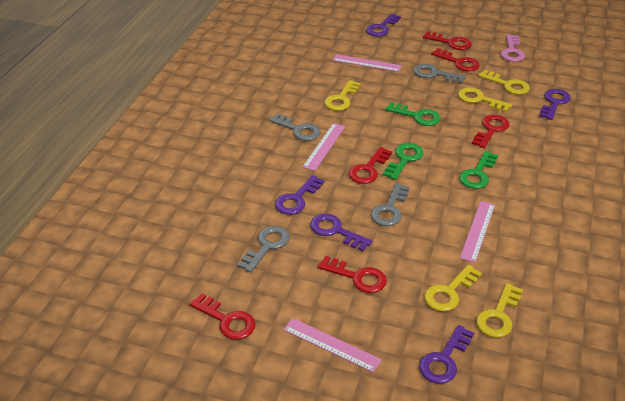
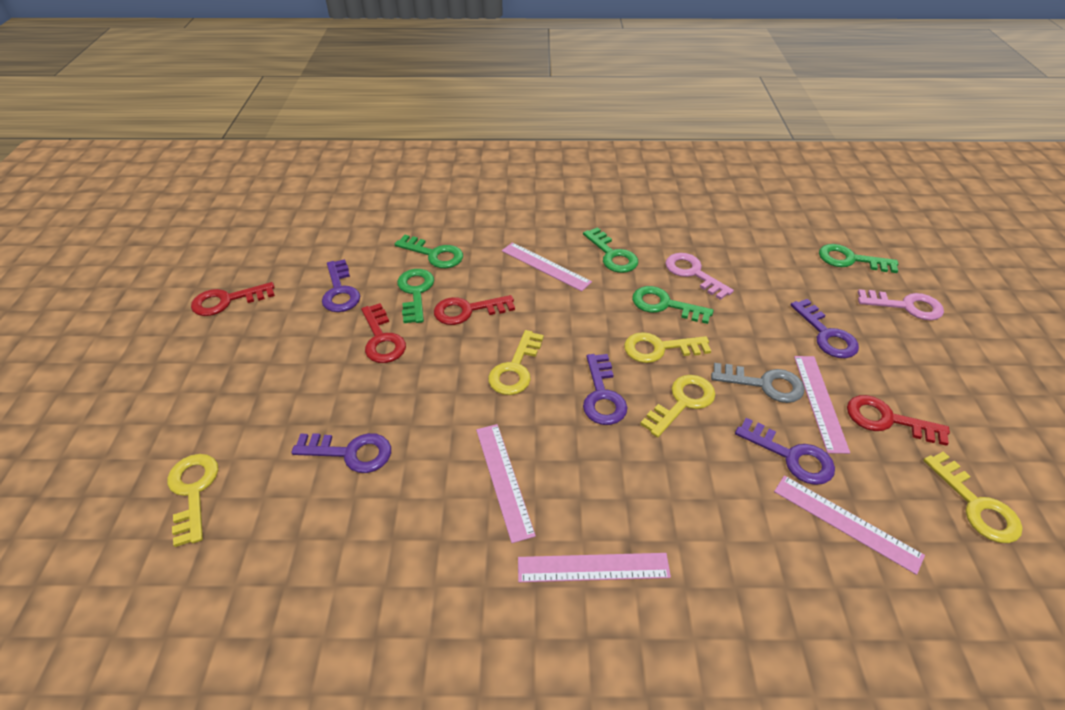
green key: 3 -> 5
grey key: 4 -> 1
pink key: 1 -> 2
pink ruler: 4 -> 5
red key: 6 -> 4

